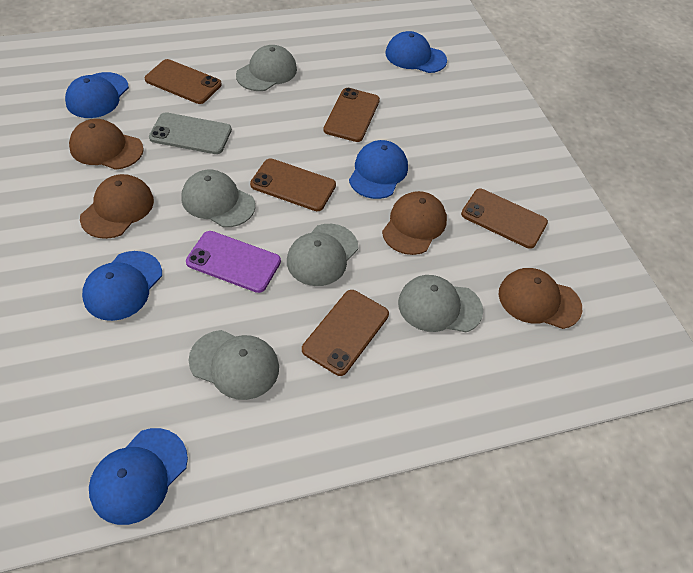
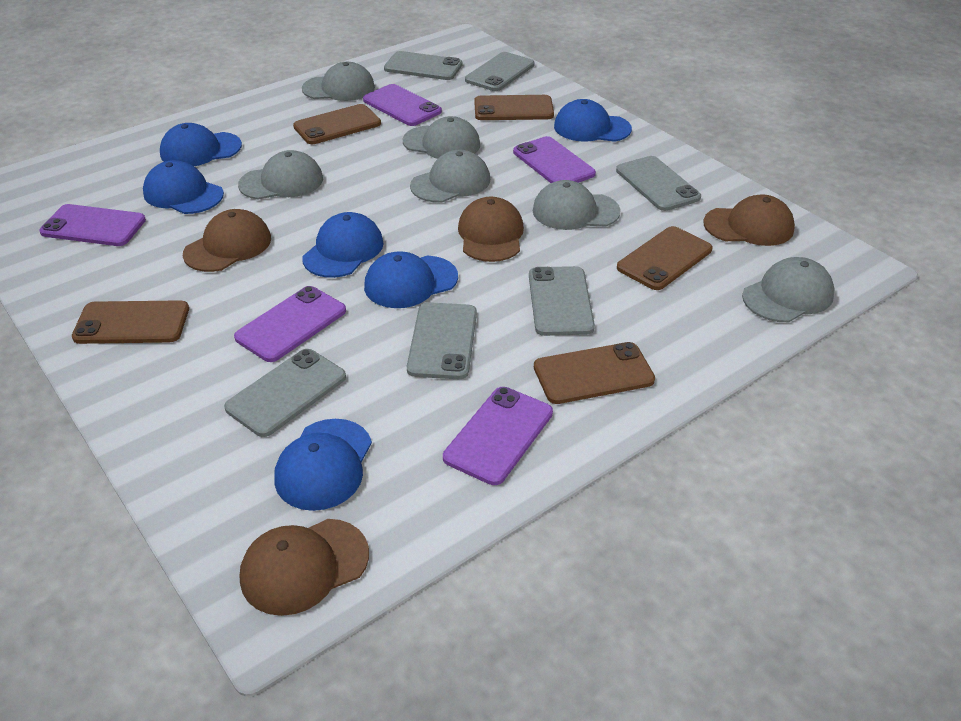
blue cap: 5 -> 6
grey cap: 5 -> 6
grey phone: 1 -> 6
purple phone: 1 -> 5

